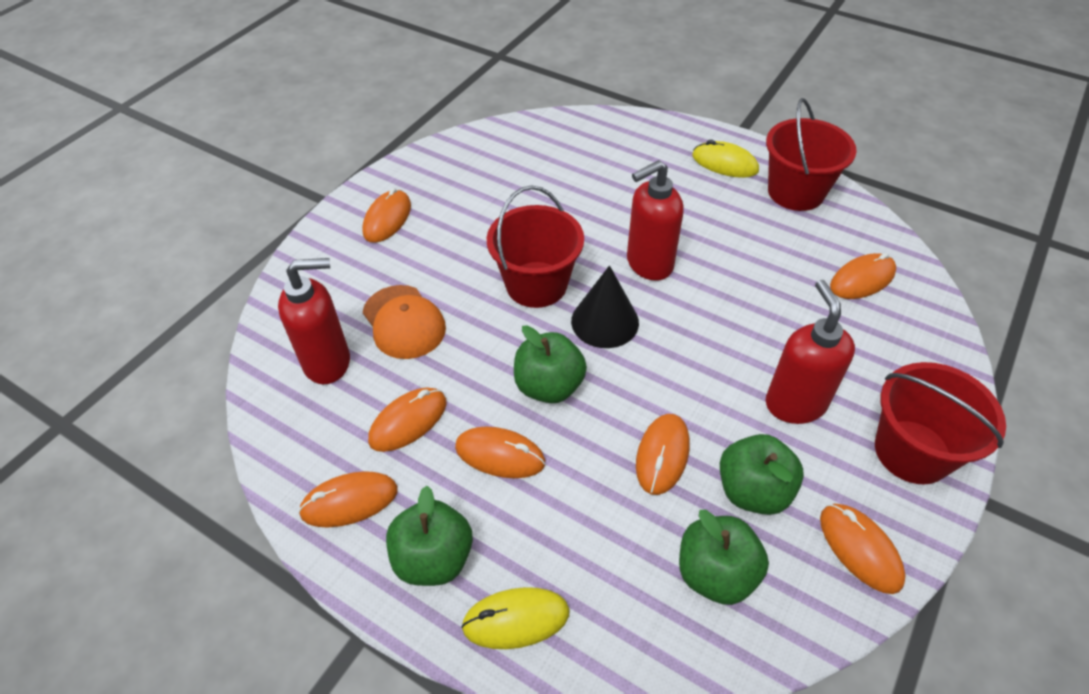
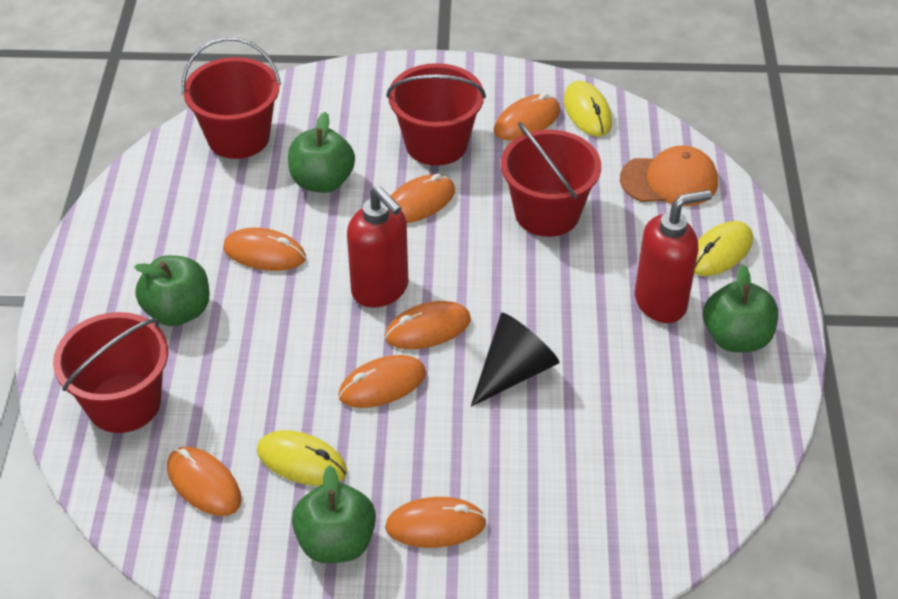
red bucket: 3 -> 4
red soap dispenser: 3 -> 2
yellow mouse: 2 -> 3

